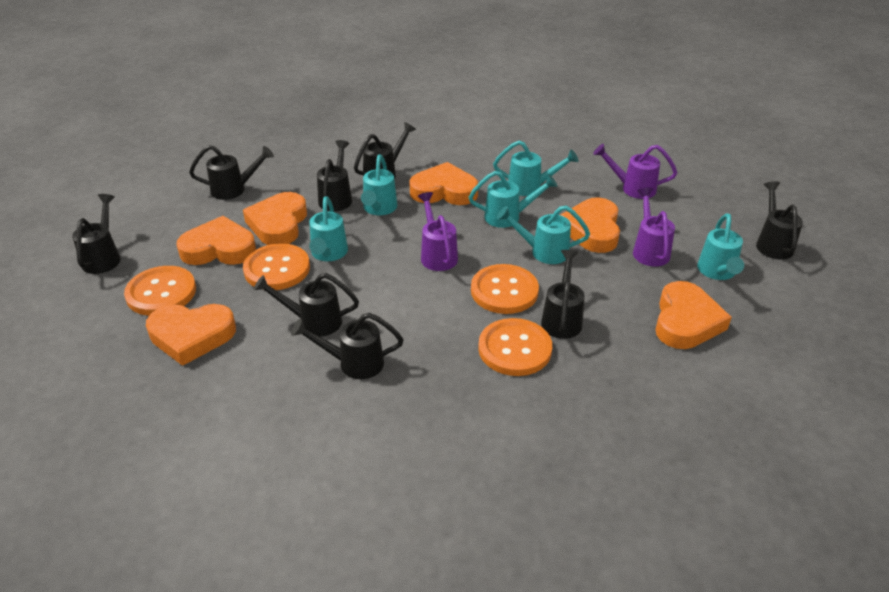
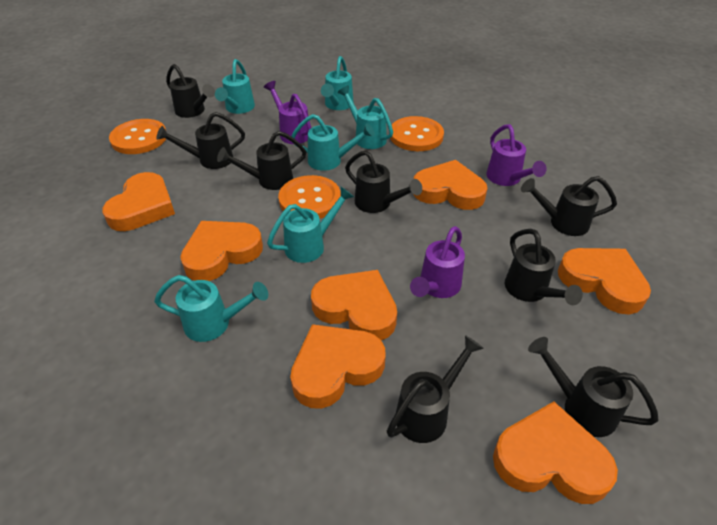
orange button: 4 -> 3
orange heart: 6 -> 7

